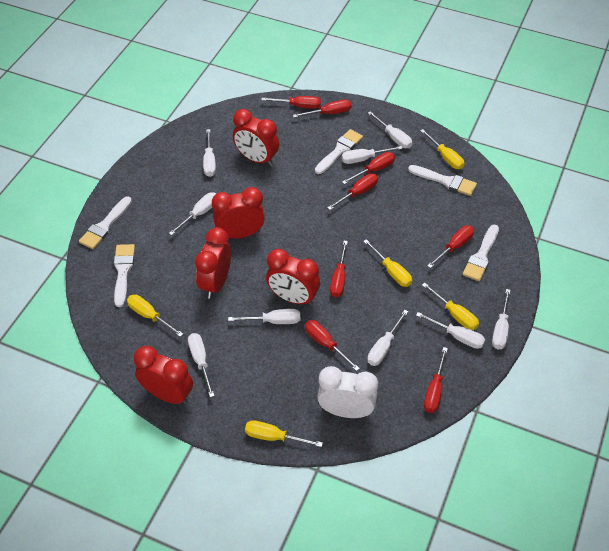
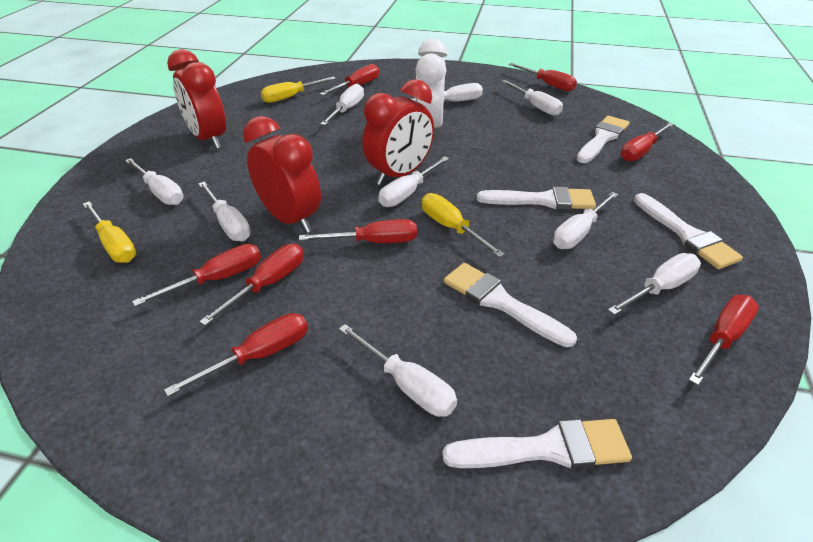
red clock: 5 -> 3
yellow screwdriver: 5 -> 3

